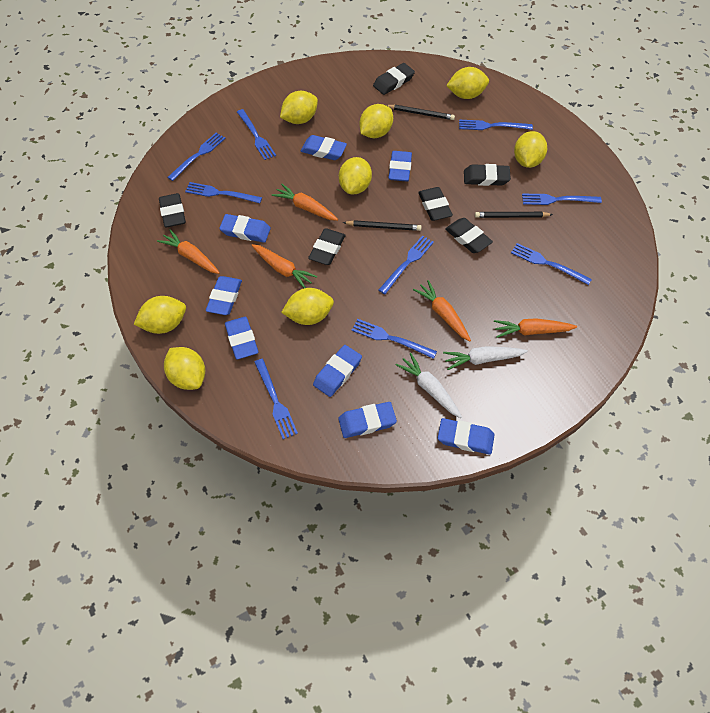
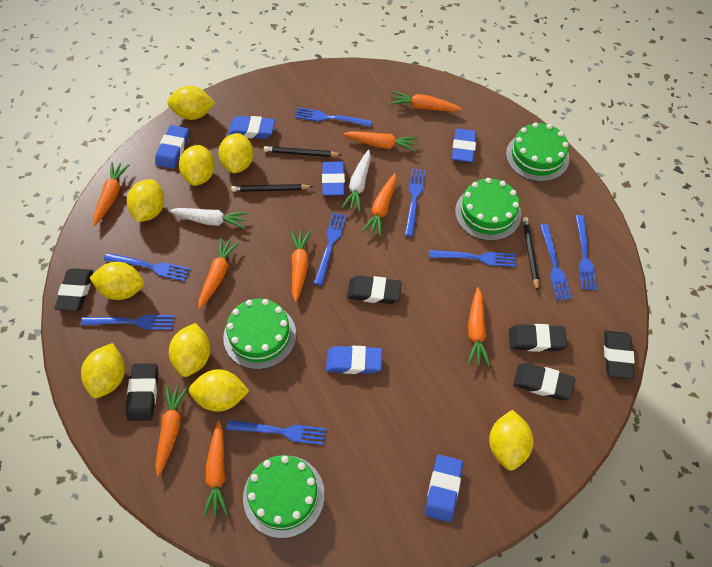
blue eraser: 8 -> 6
green cake: 0 -> 4
orange carrot: 5 -> 9
yellow lemon: 8 -> 9

